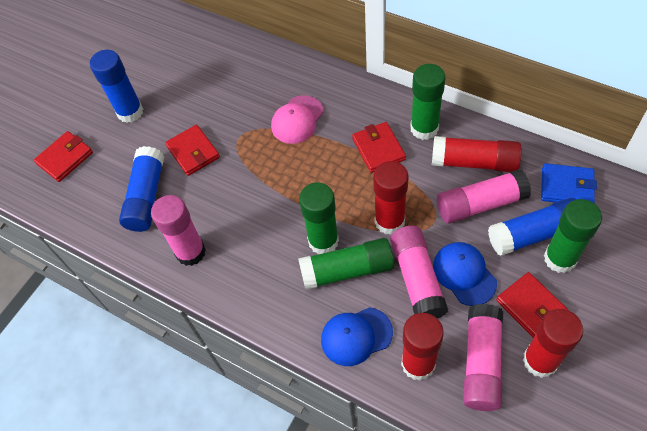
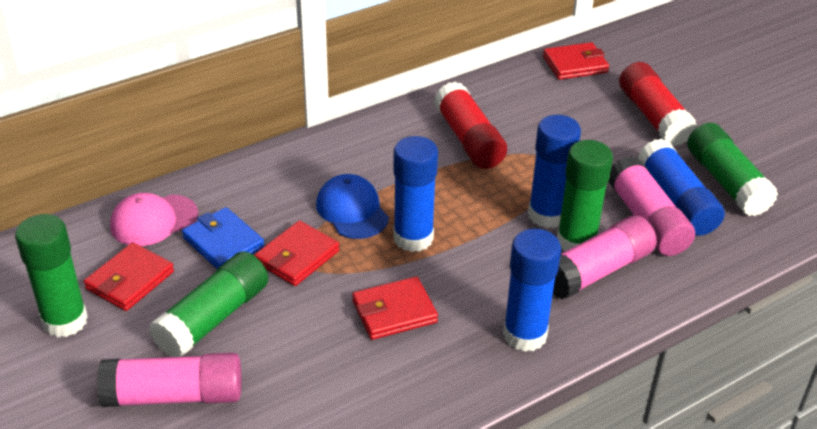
blue cap: 2 -> 1
blue glue stick: 3 -> 4
pink glue stick: 4 -> 3
red glue stick: 4 -> 2

